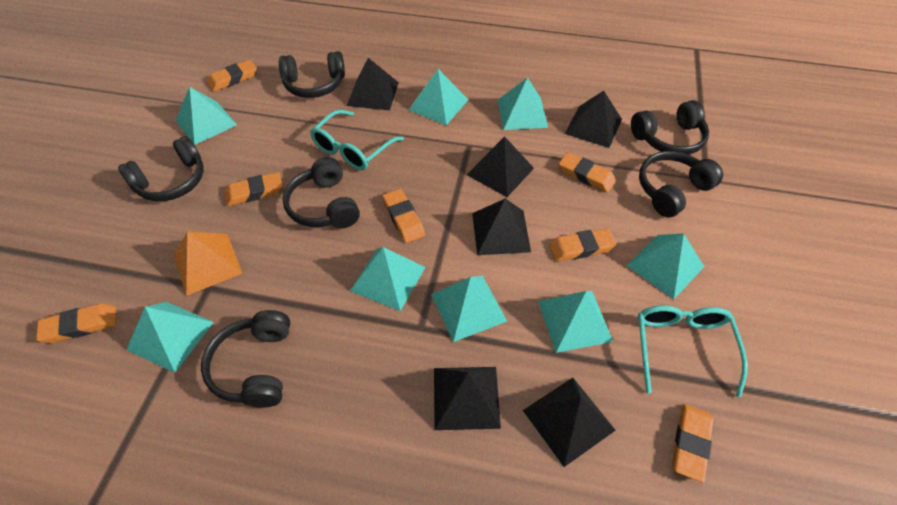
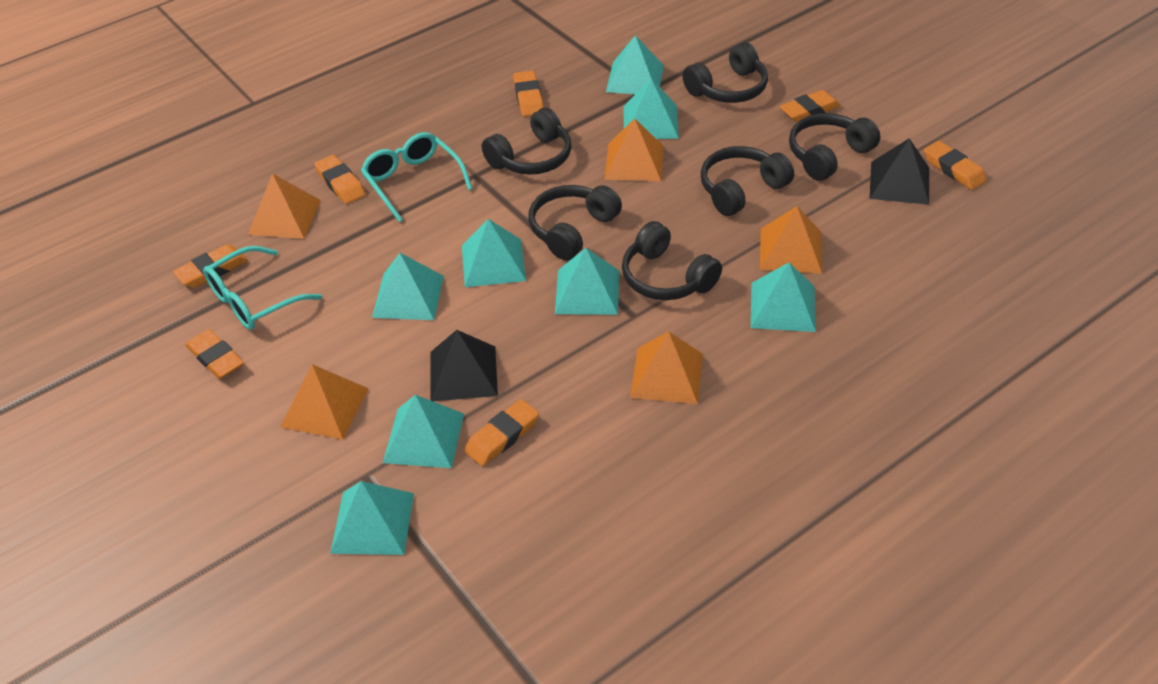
black pyramid: 6 -> 2
orange pyramid: 1 -> 5

